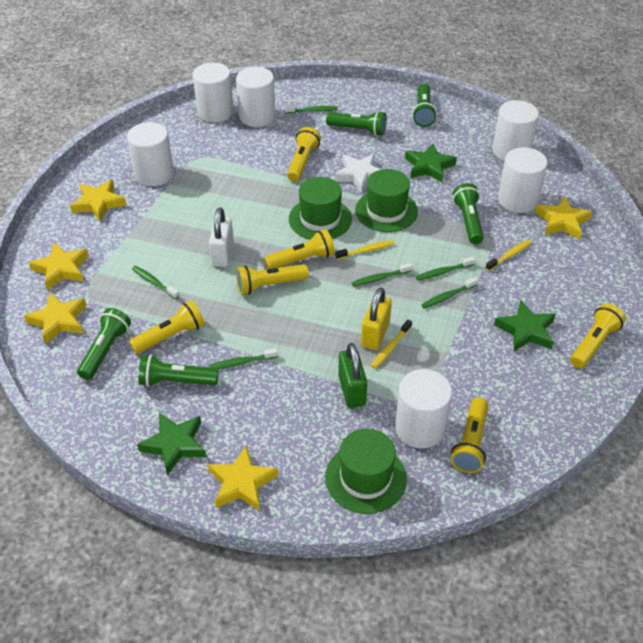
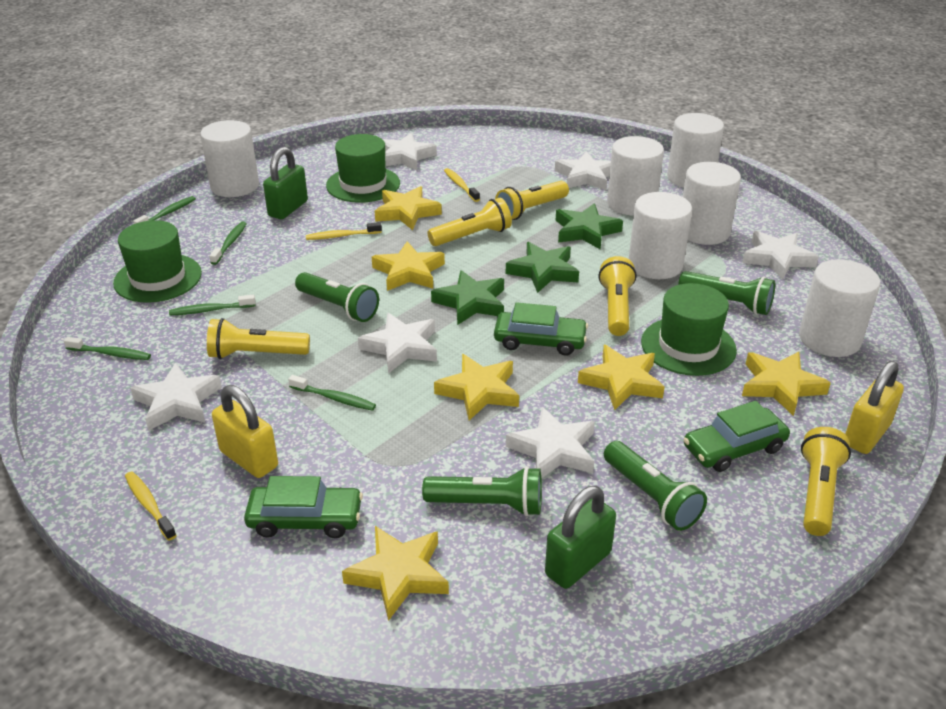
green car: 0 -> 3
green flashlight: 5 -> 4
green padlock: 1 -> 2
green toothbrush: 6 -> 5
white padlock: 1 -> 0
white star: 1 -> 6
yellow flashlight: 6 -> 5
yellow padlock: 1 -> 2
yellow star: 5 -> 6

